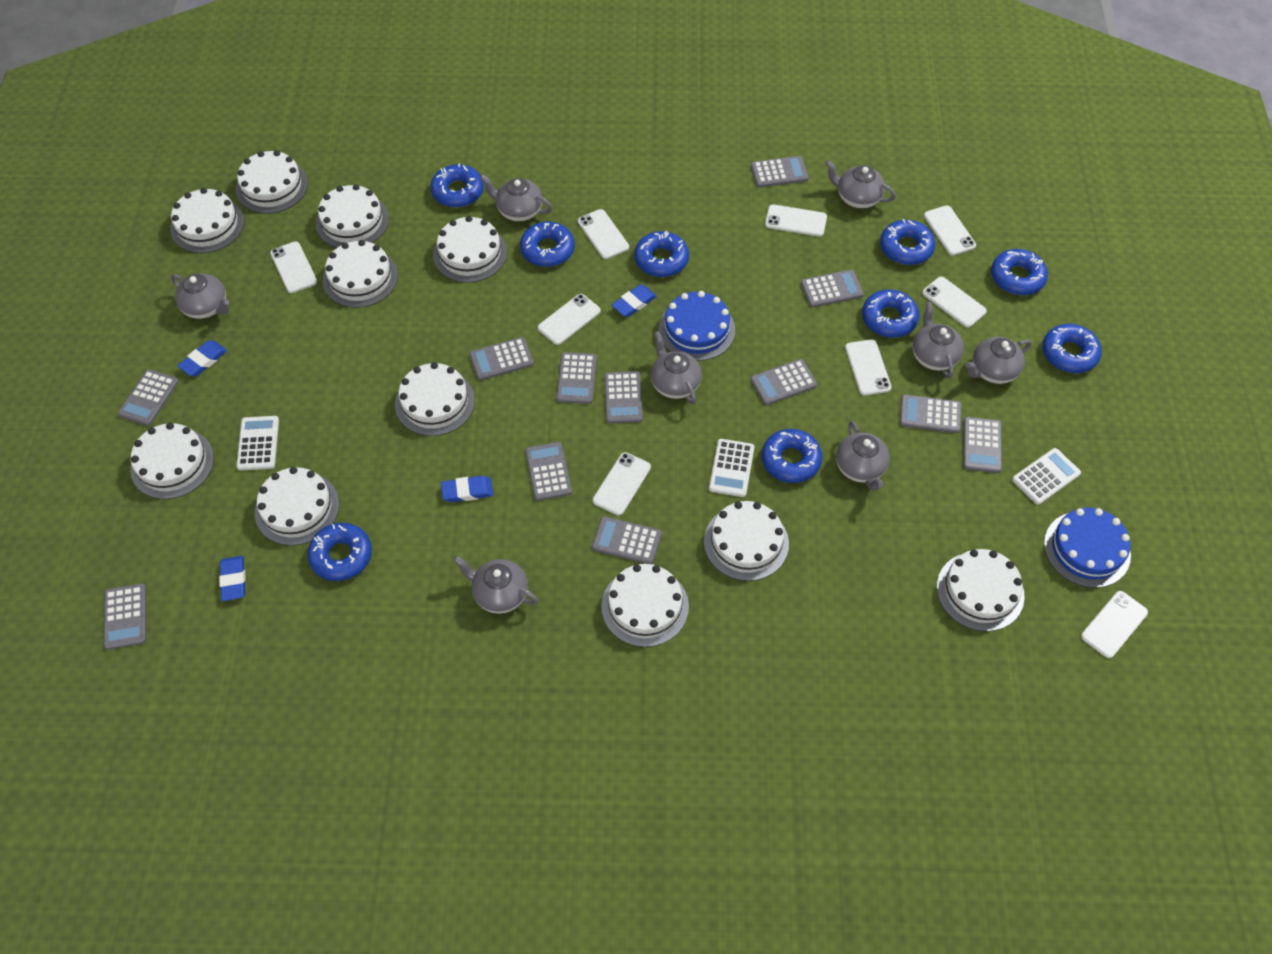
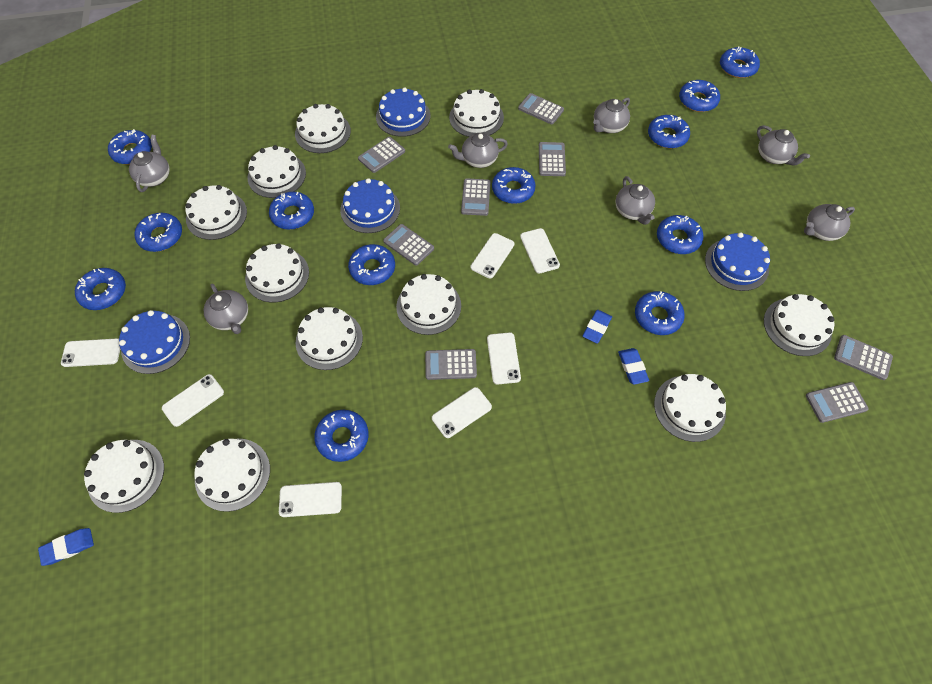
blue cake: 2 -> 4
blue donut: 9 -> 12
blue eraser: 4 -> 3
grey calculator: 12 -> 8
grey teapot: 8 -> 7
white calculator: 3 -> 0
white phone: 9 -> 7

